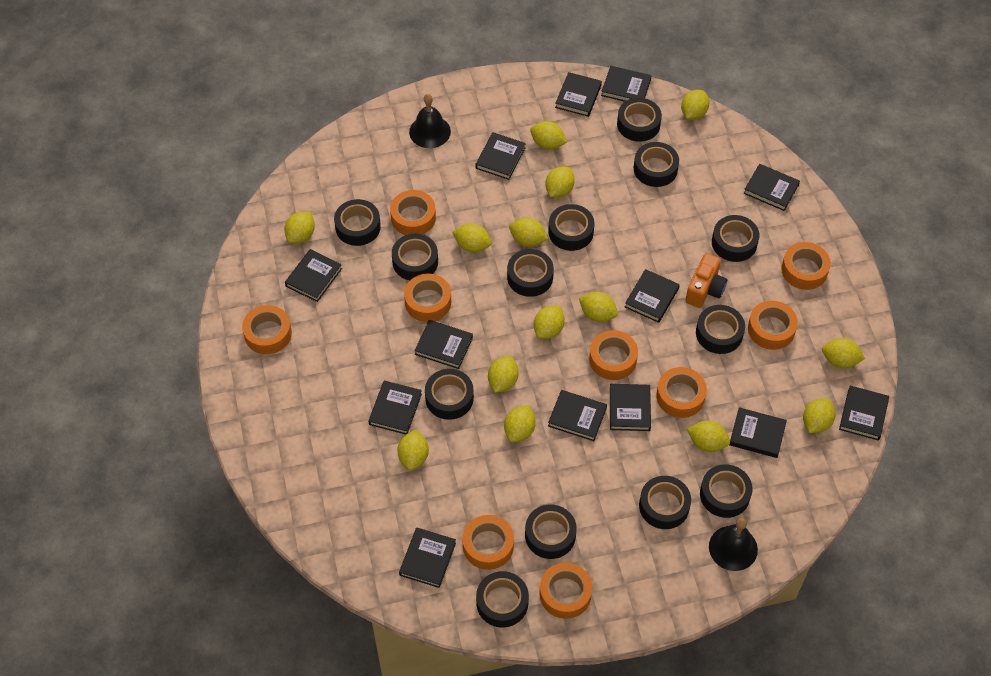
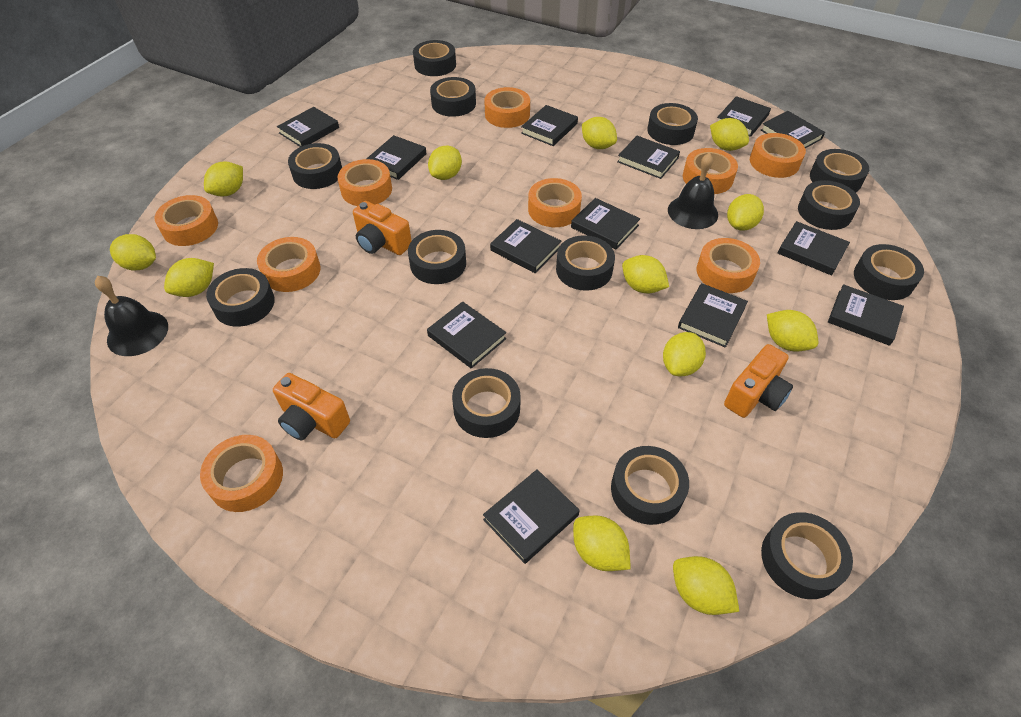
orange camera: 1 -> 3
yellow lemon: 14 -> 12

